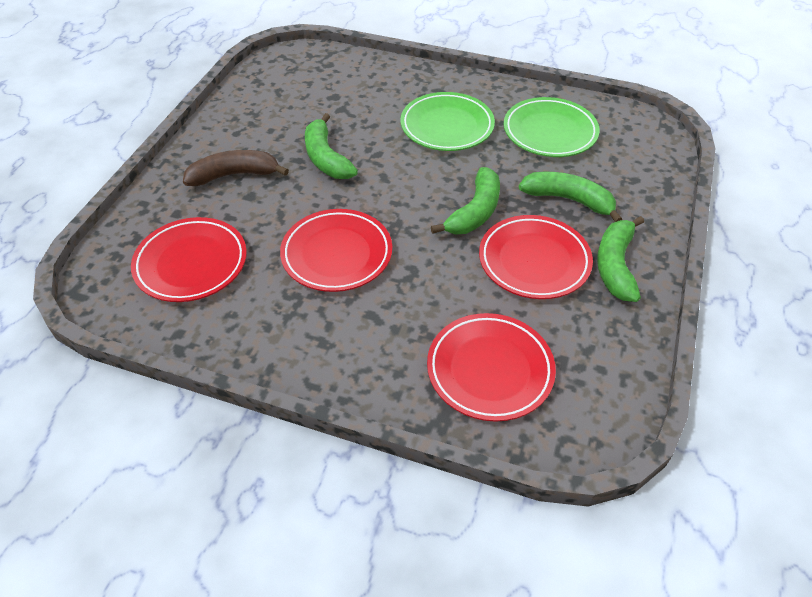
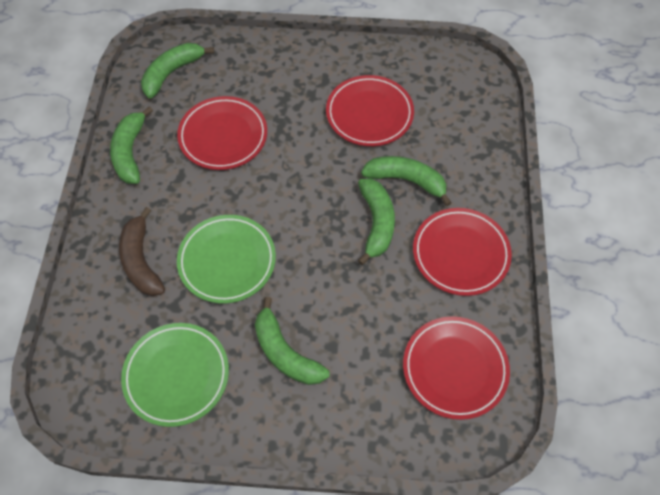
green banana: 4 -> 5

